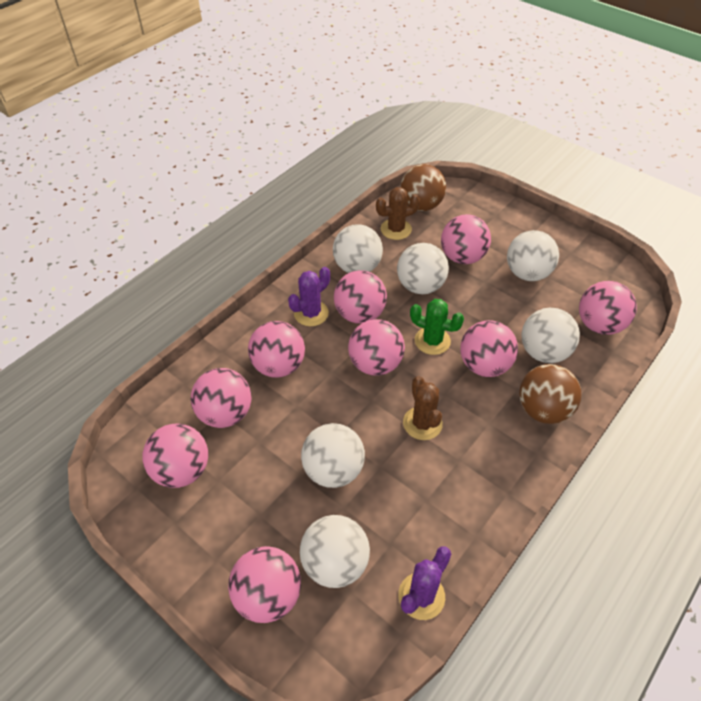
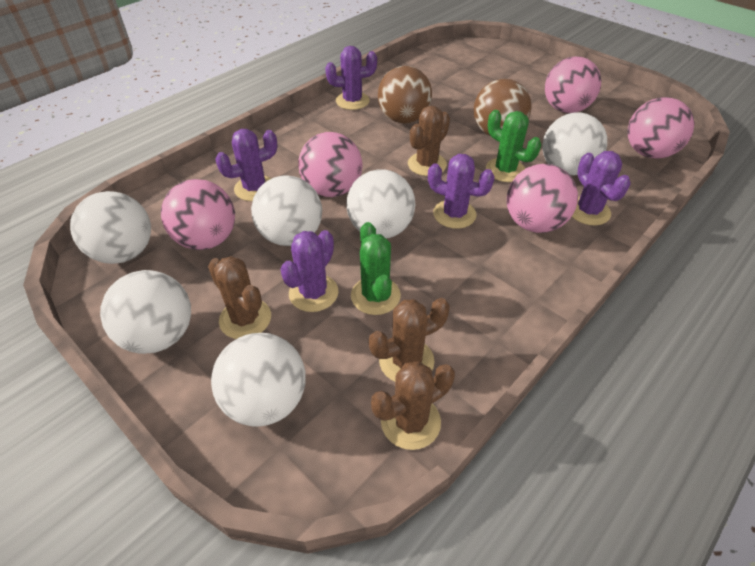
brown cactus: 2 -> 4
green cactus: 1 -> 2
pink ball: 9 -> 5
purple cactus: 2 -> 5

